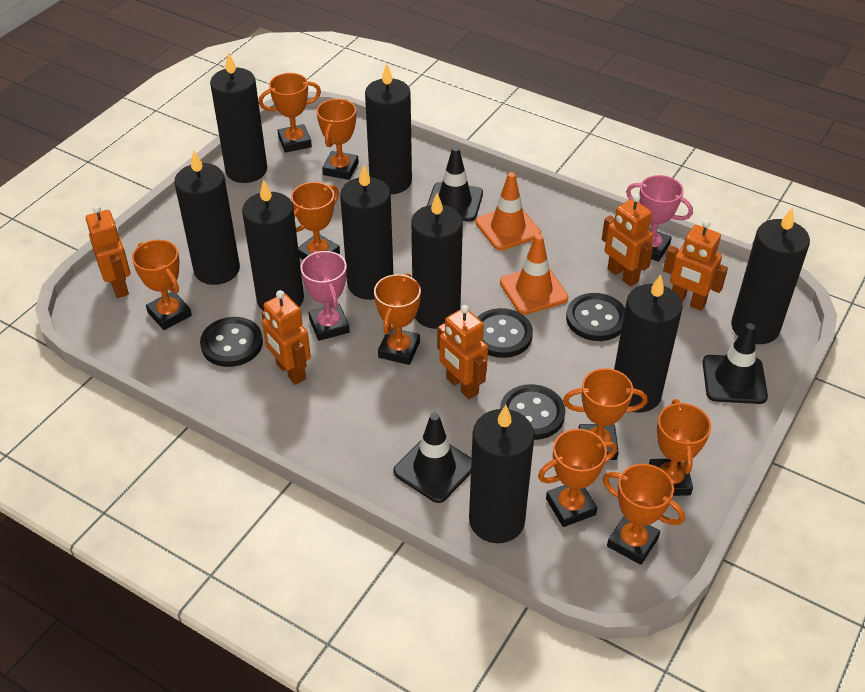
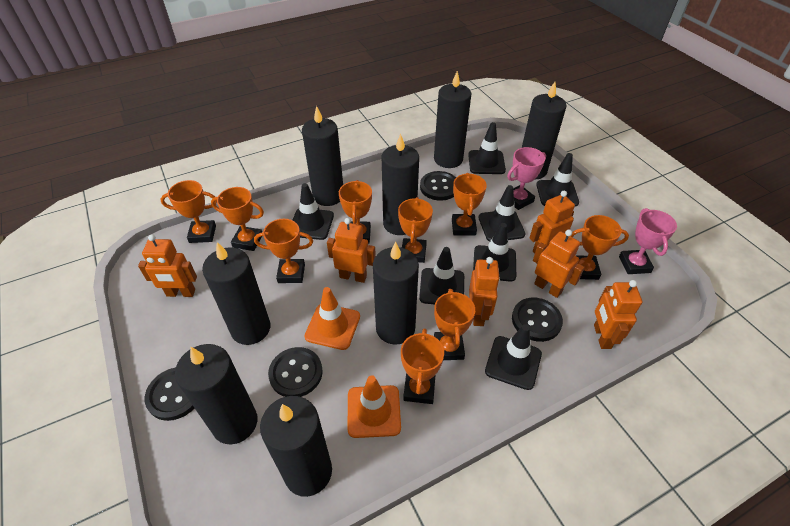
black candle: 9 -> 8
black traffic cone: 3 -> 7
orange robot: 5 -> 6

